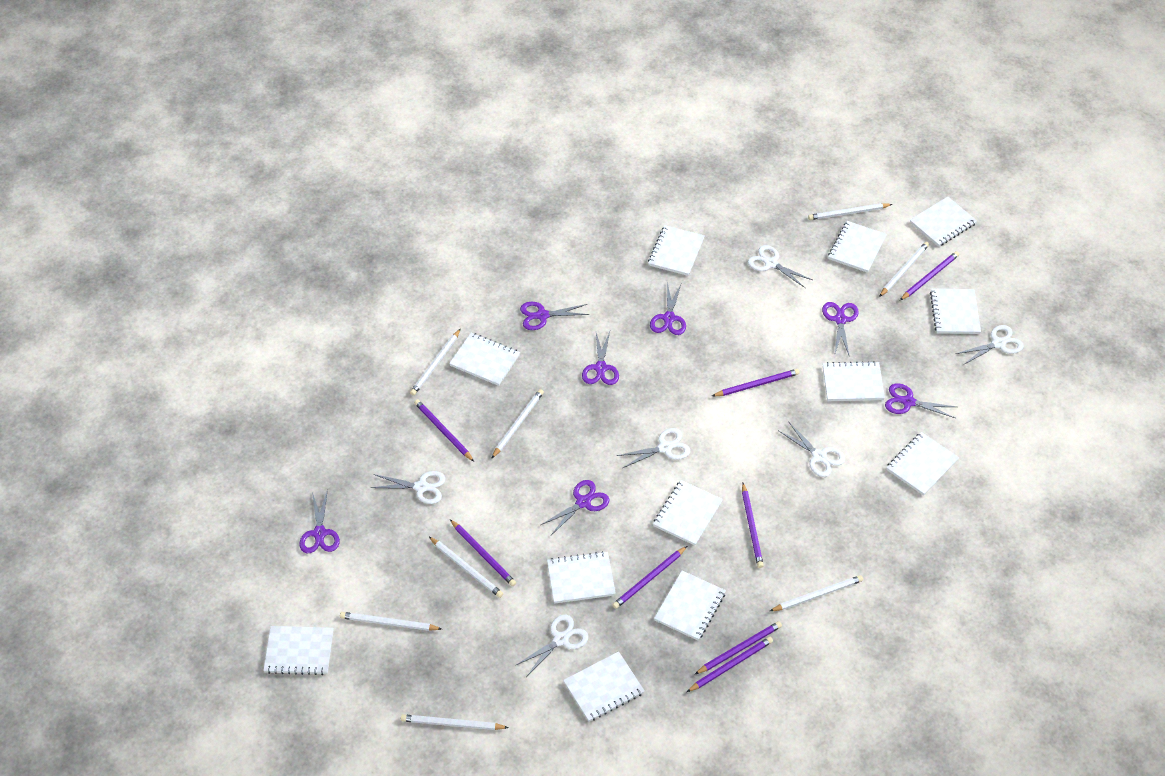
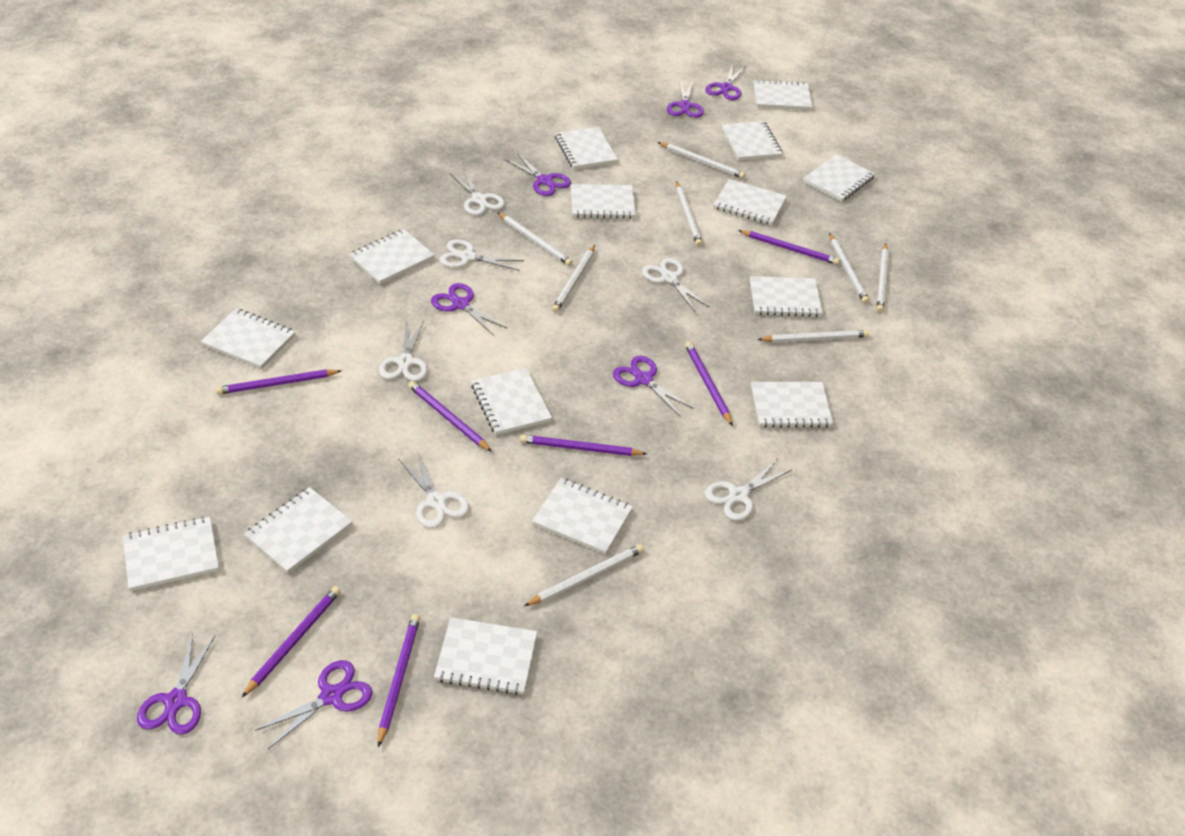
purple pencil: 8 -> 7
white notebook: 12 -> 15

